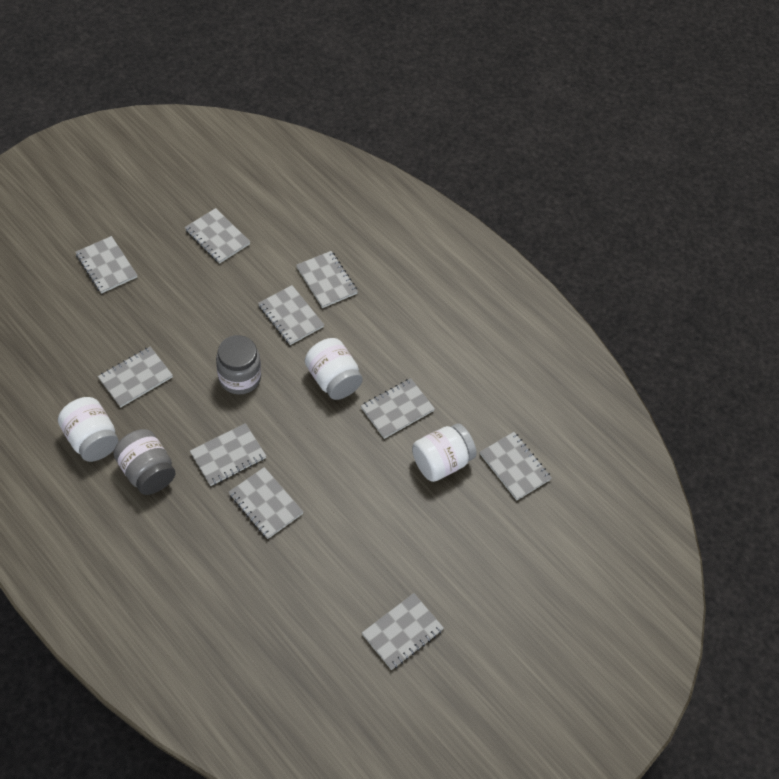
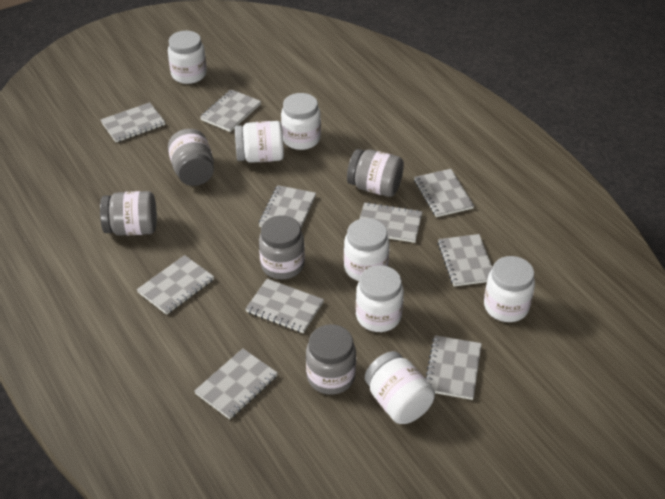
grey jar: 2 -> 5
white jar: 3 -> 7

